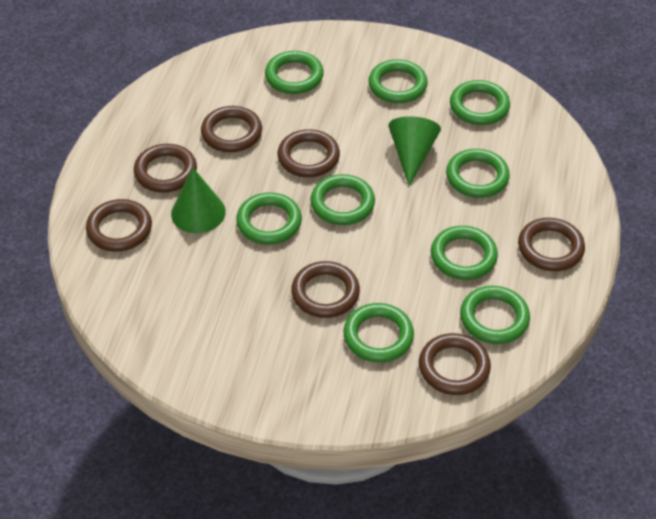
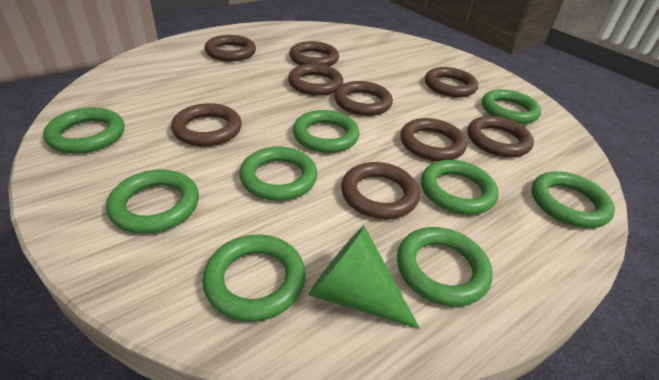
brown ring: 7 -> 9
green cone: 2 -> 1

